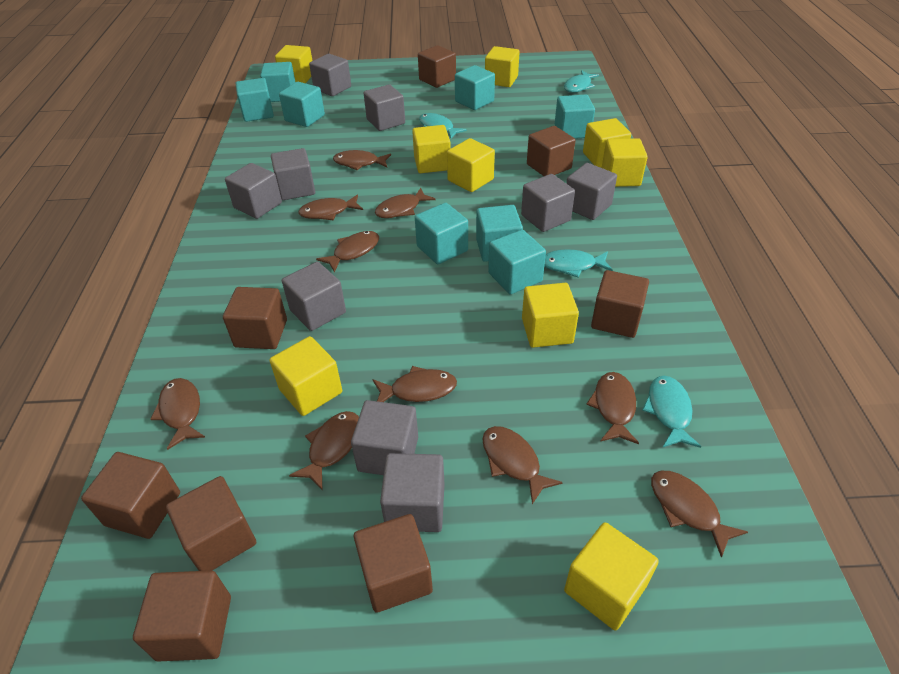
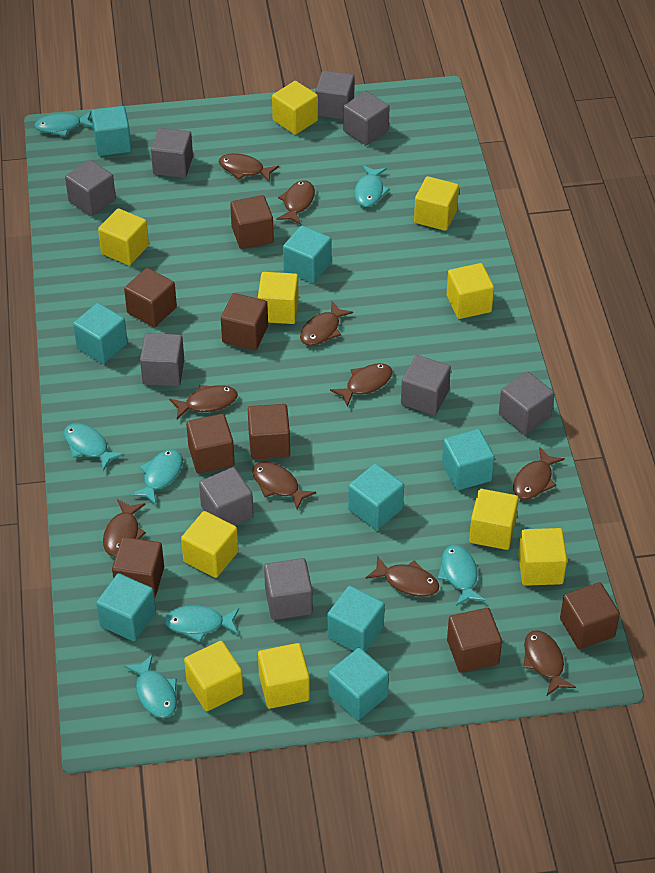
turquoise fish: 4 -> 7
yellow cube: 9 -> 10

